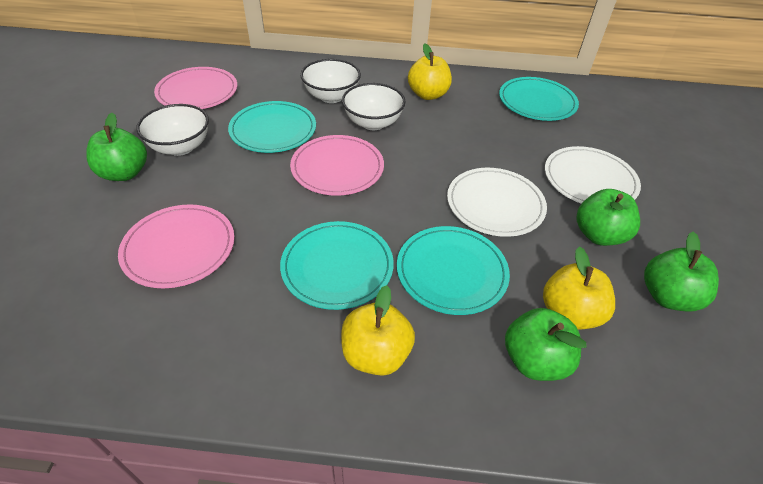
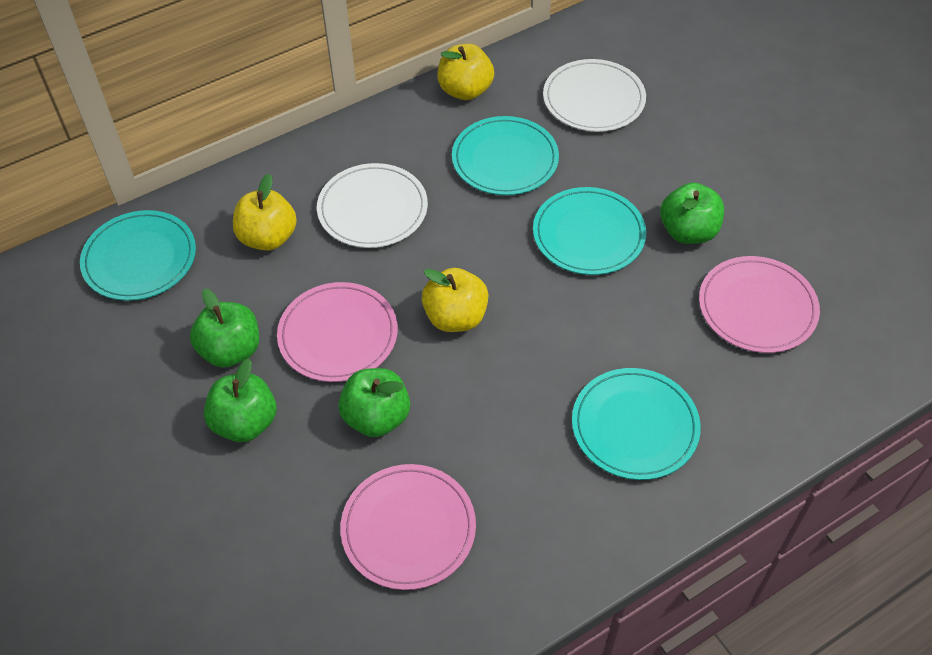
white bowl: 3 -> 0

